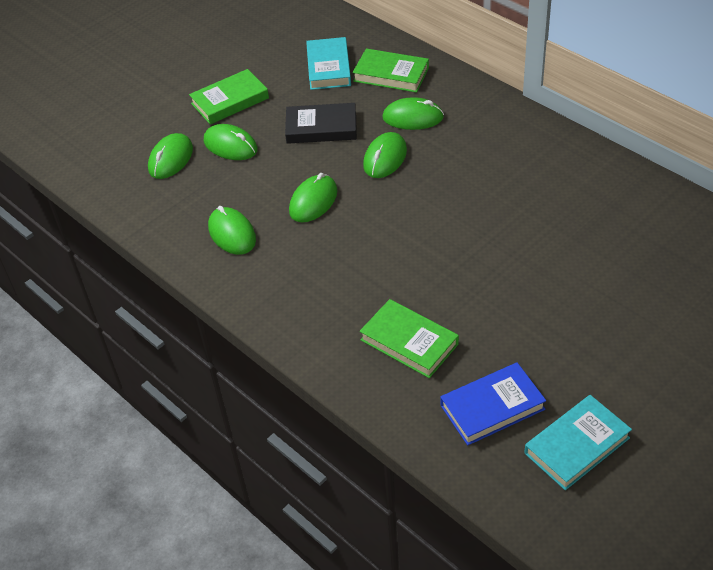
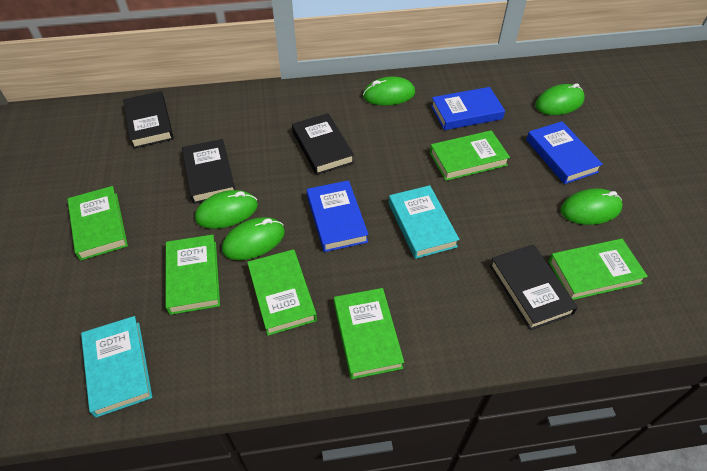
black book: 1 -> 4
blue book: 1 -> 3
green book: 3 -> 6
green mouse: 6 -> 5

